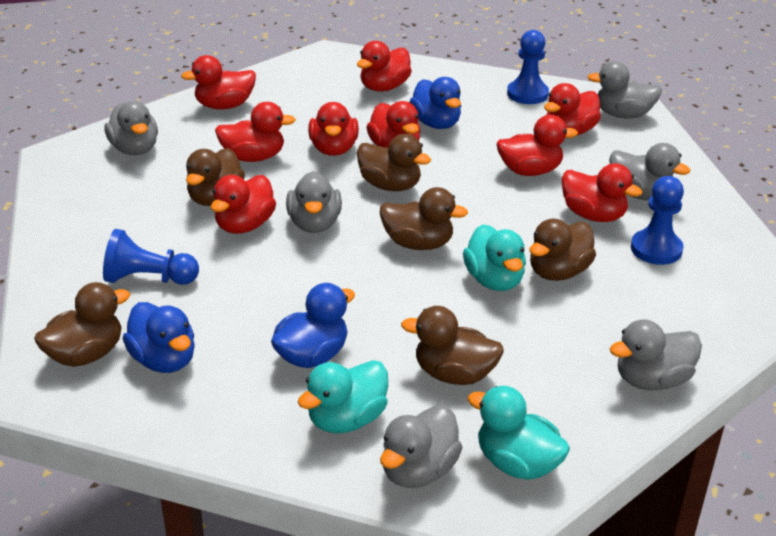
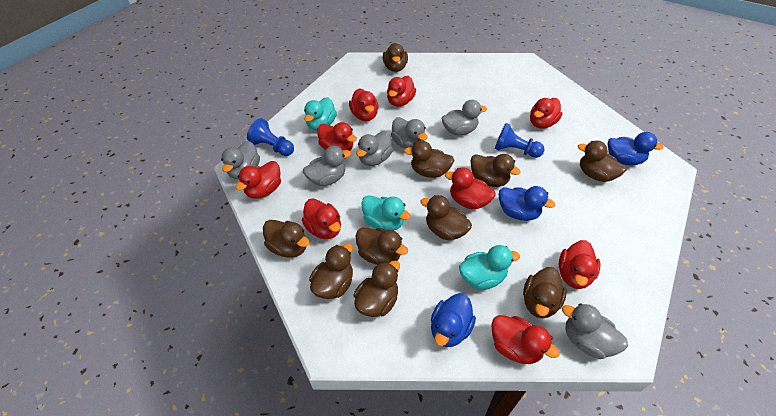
blue pawn: 3 -> 2
brown duck: 6 -> 10

